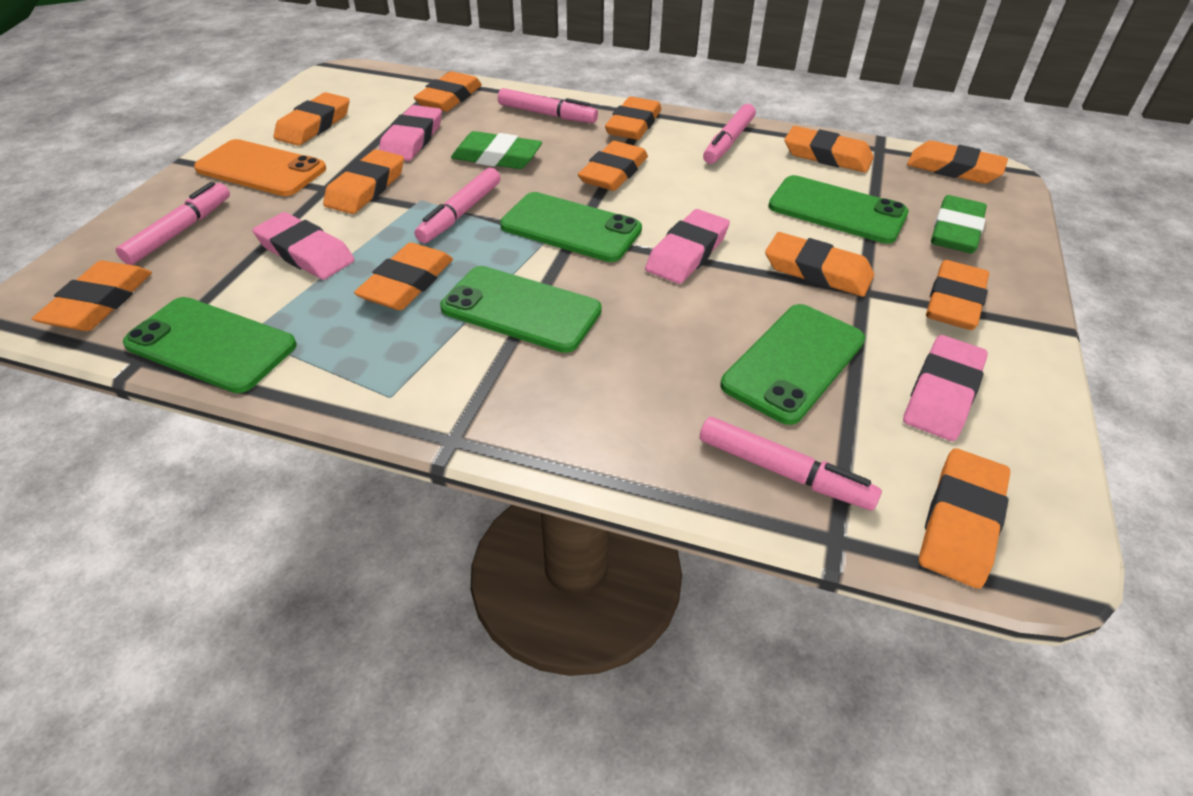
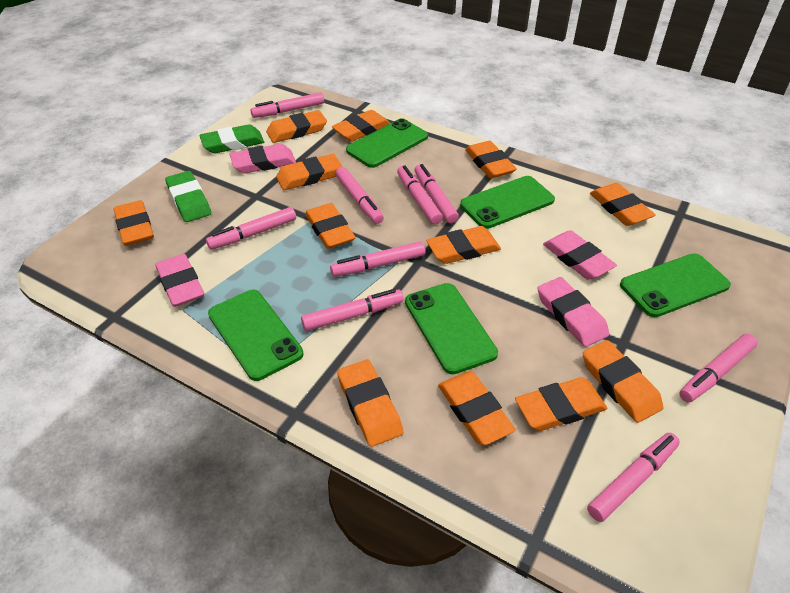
orange phone: 1 -> 0
pink marker: 5 -> 9

